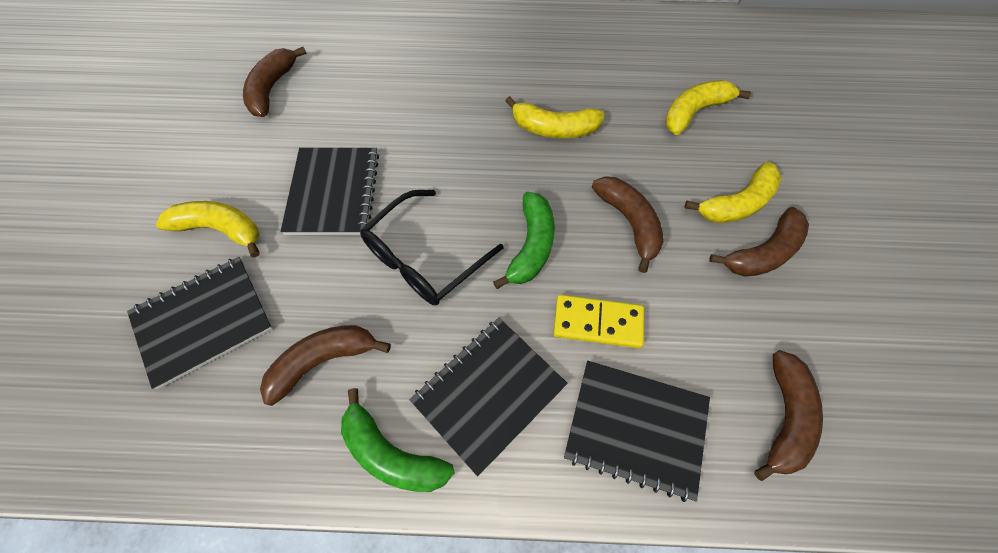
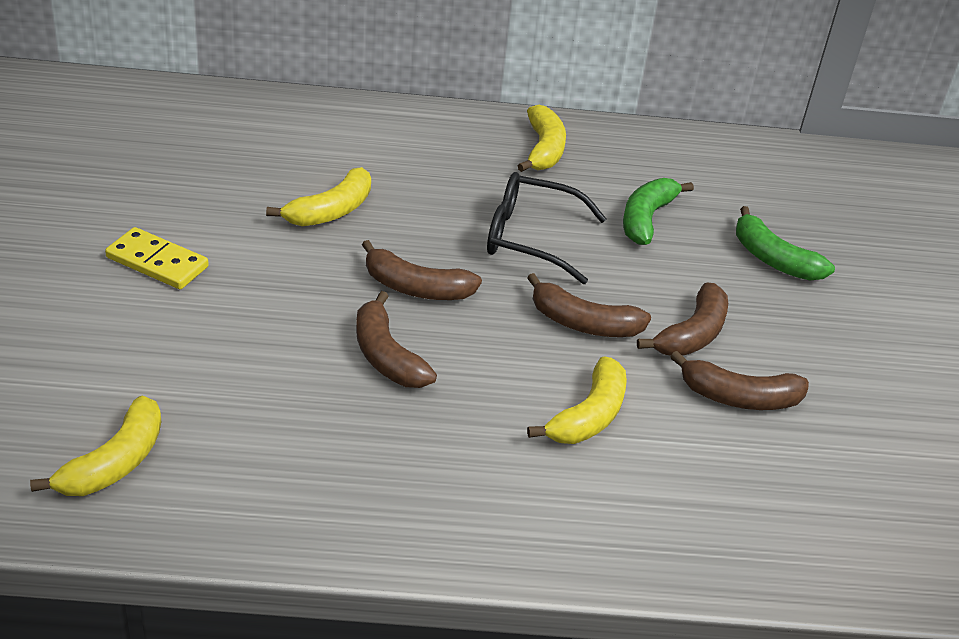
black notebook: 4 -> 0

